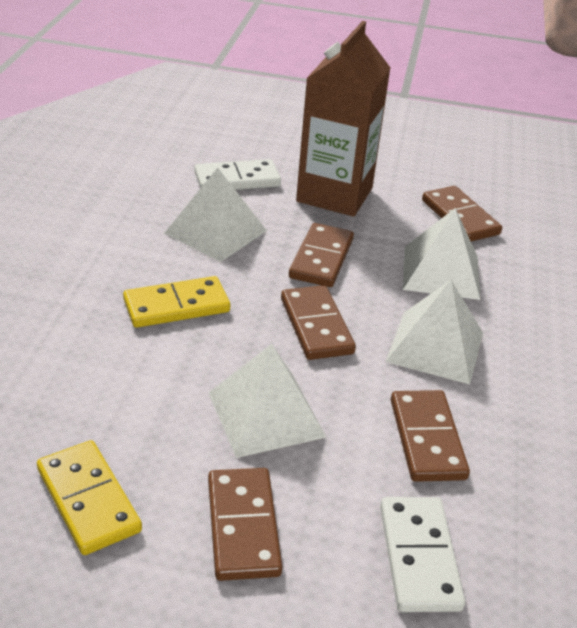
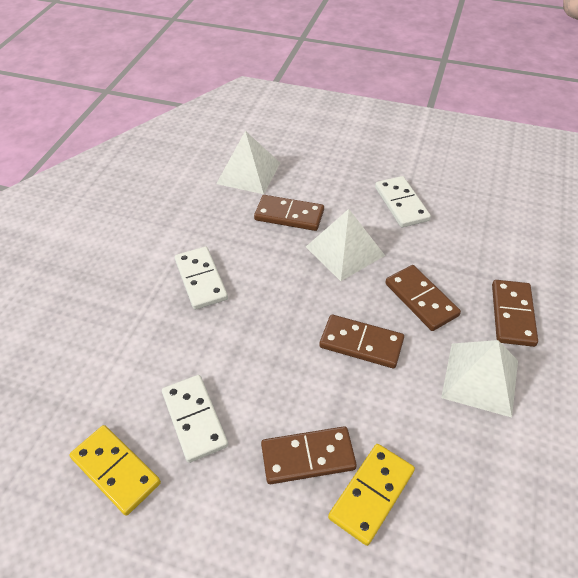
brown carton: 1 -> 0
white domino: 2 -> 3
white pyramid: 4 -> 3

